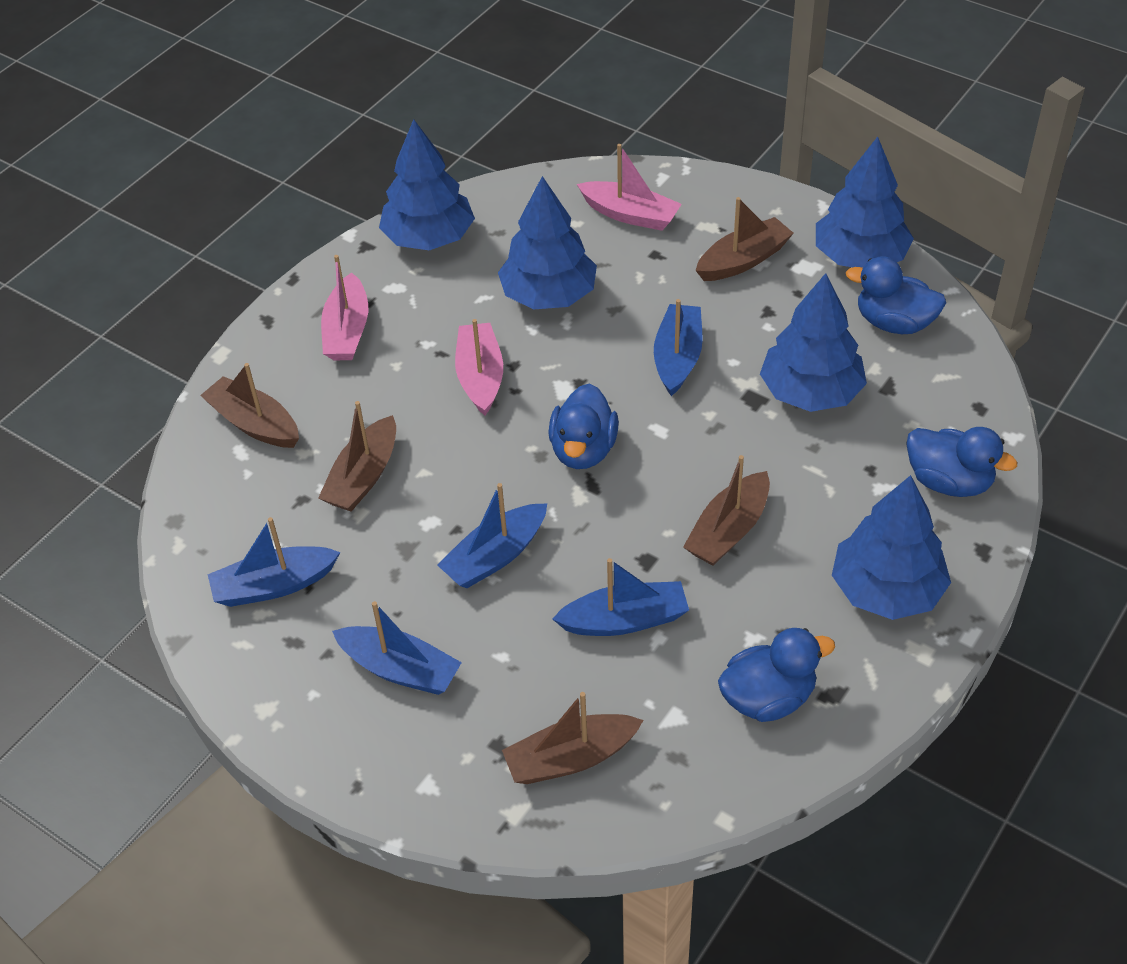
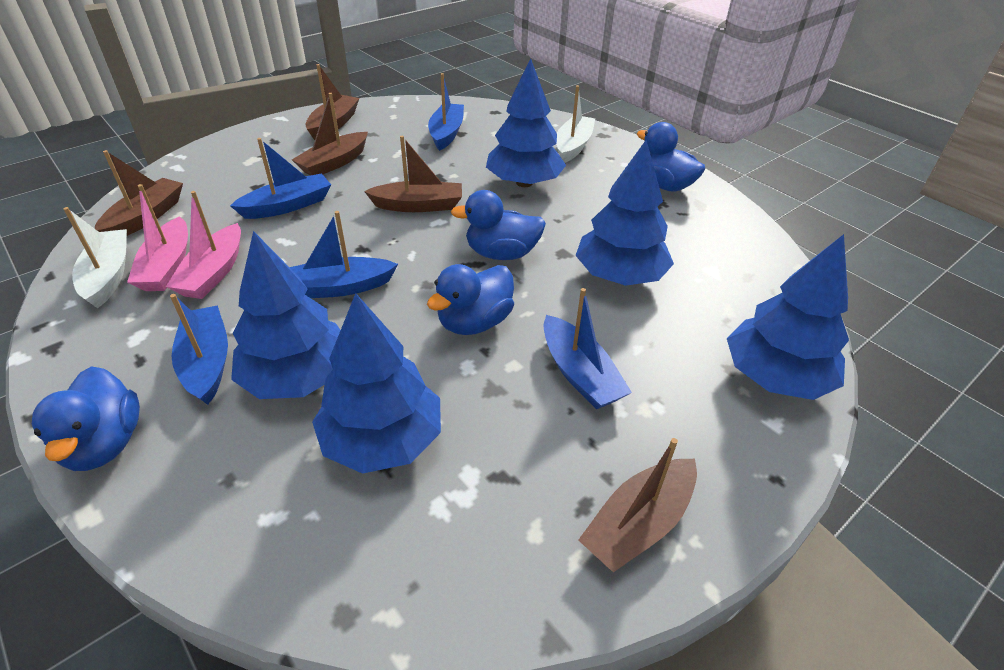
pink boat: 3 -> 2
white boat: 0 -> 2

